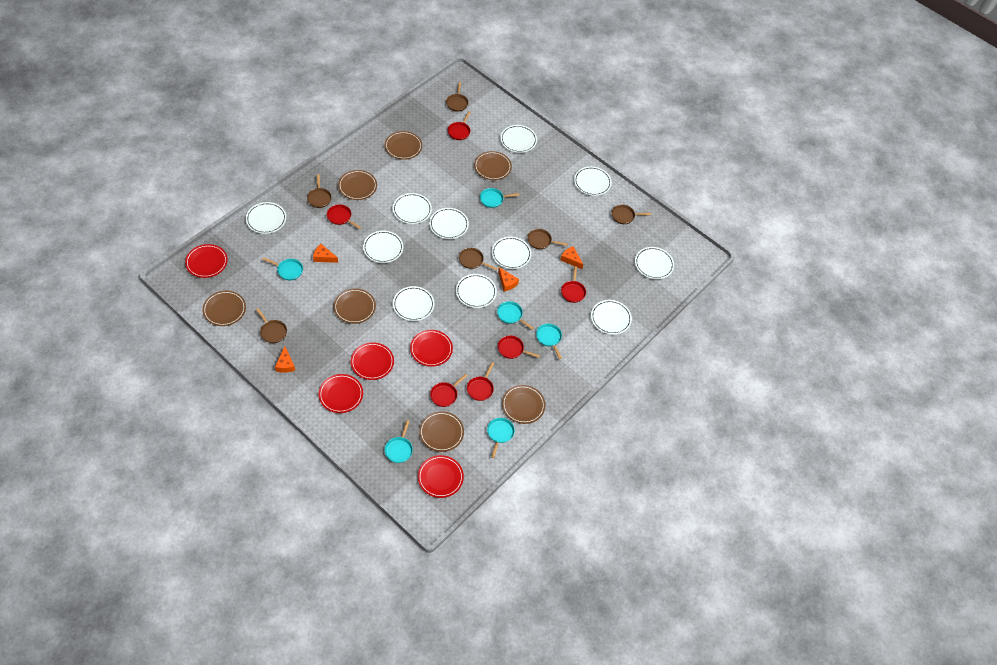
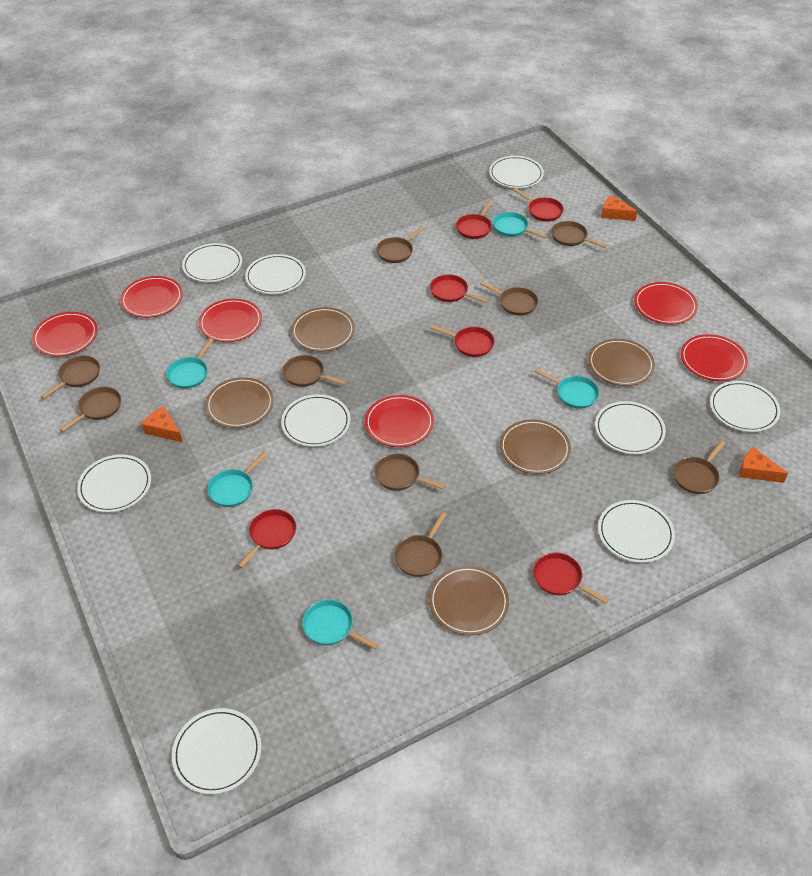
brown pan: 6 -> 9
brown plate: 7 -> 5
orange cheese: 4 -> 3
red plate: 5 -> 6
turquoise pan: 6 -> 5
white plate: 11 -> 9

